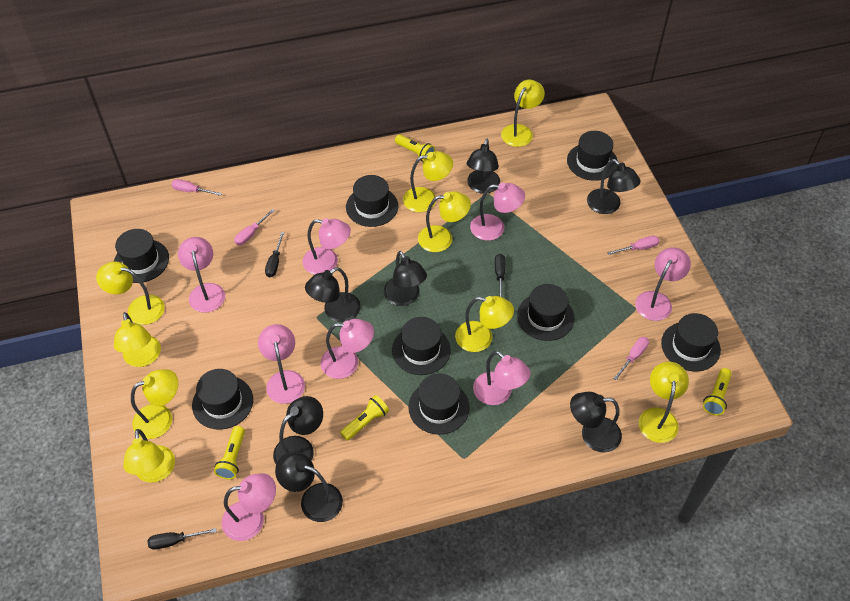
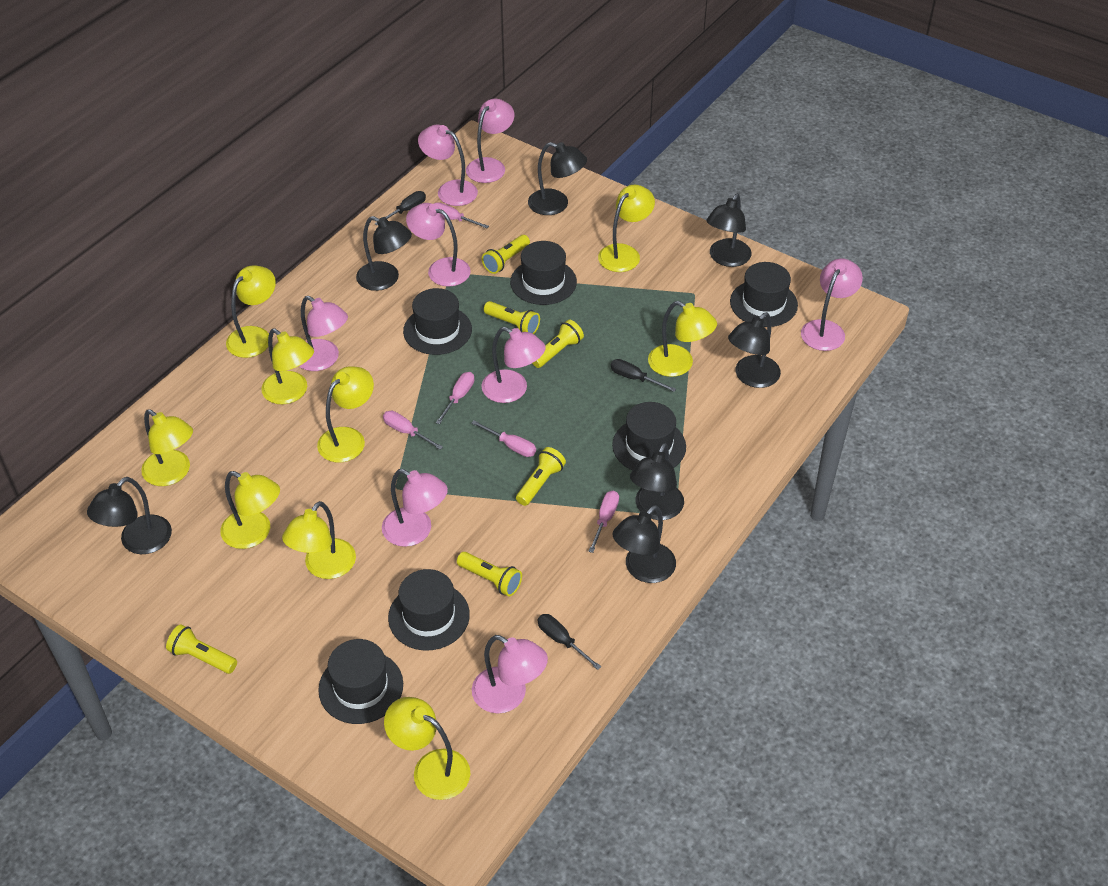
black hat: 8 -> 6
pink screwdriver: 4 -> 5
yellow flashlight: 4 -> 6

